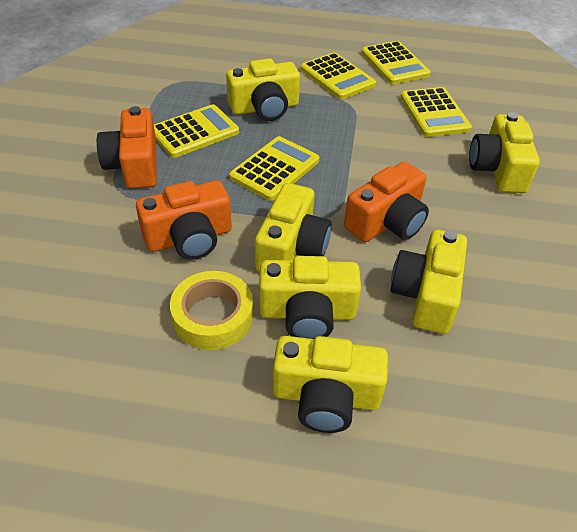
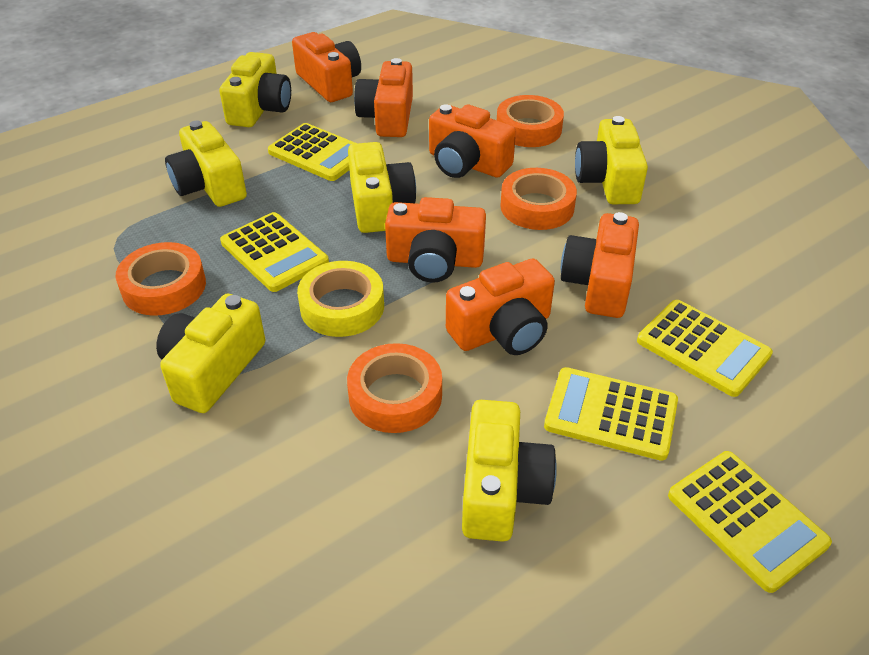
orange camera: 3 -> 6
orange tape: 0 -> 4

